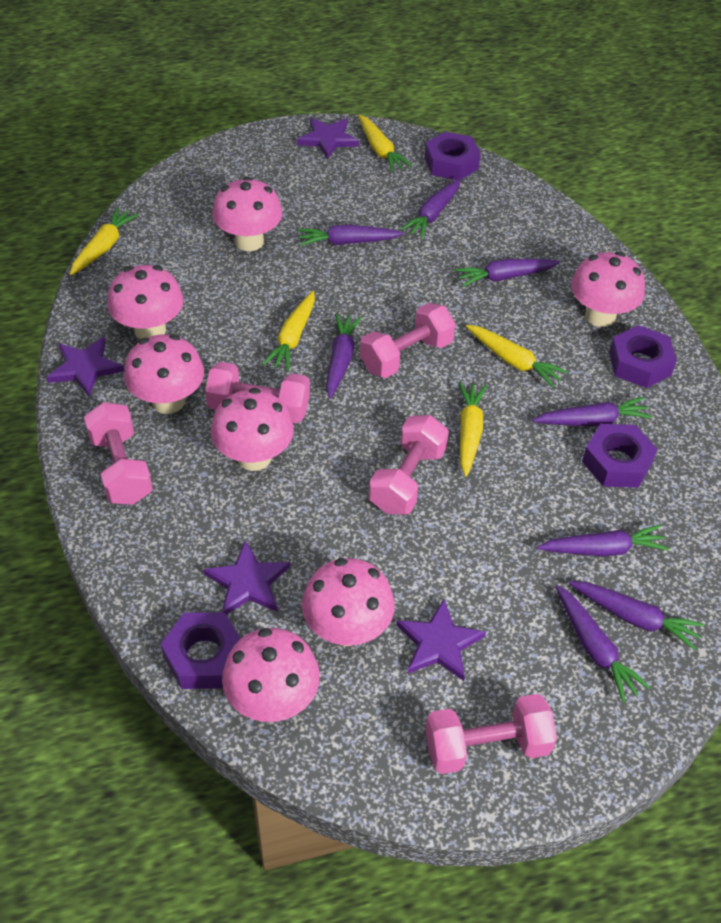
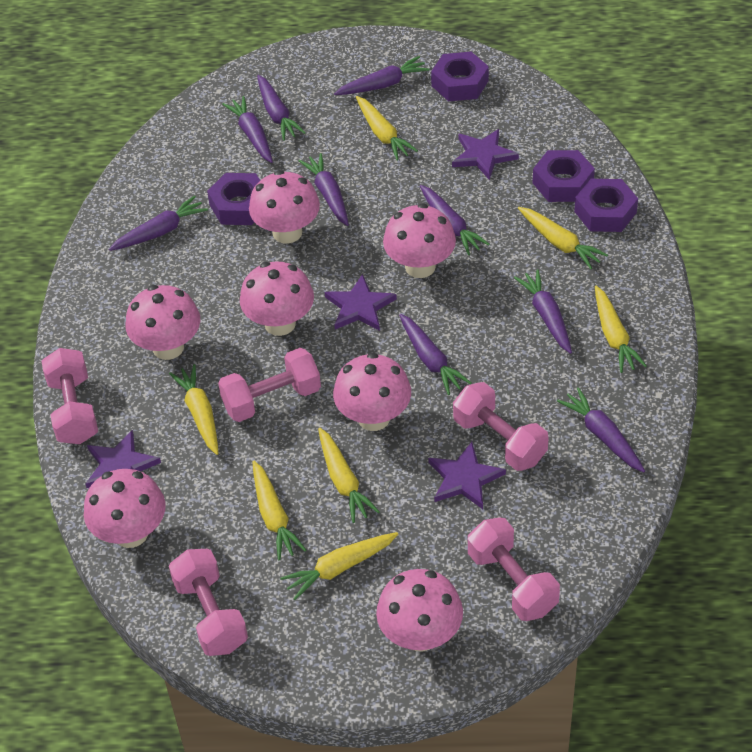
purple carrot: 8 -> 9
yellow carrot: 5 -> 7

